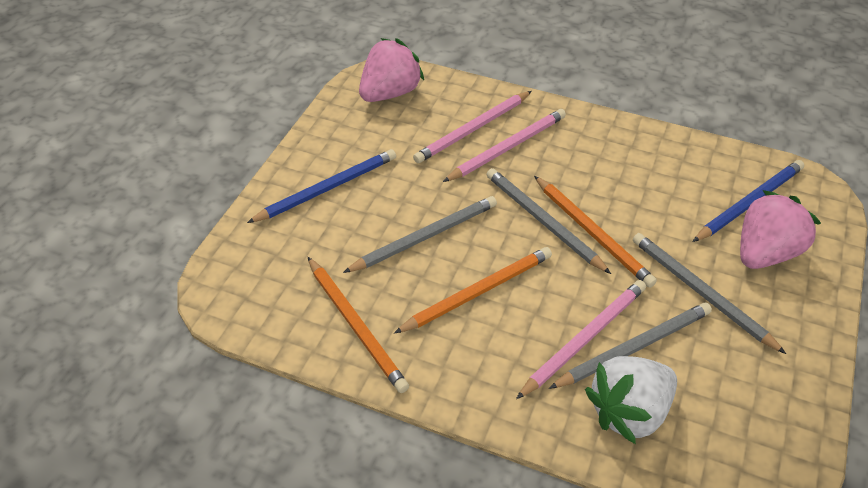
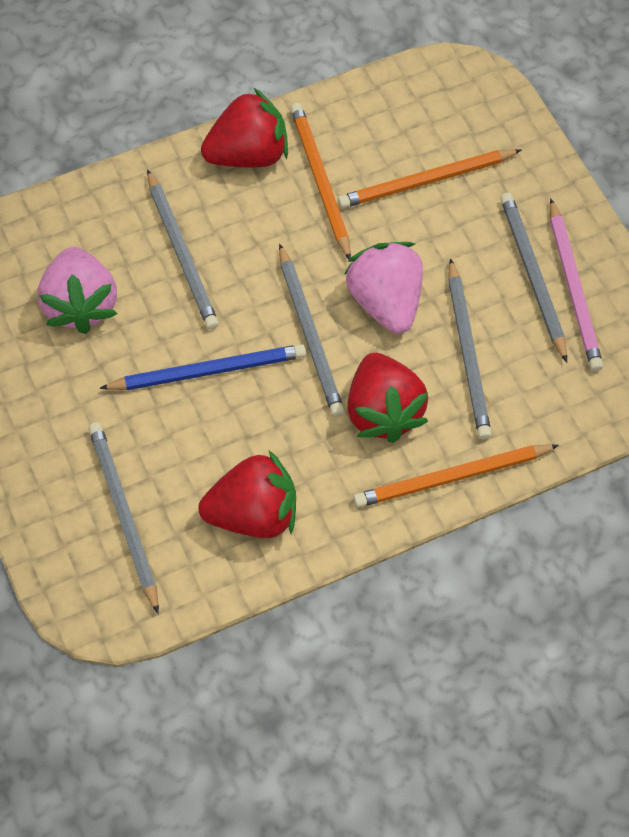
blue pencil: 2 -> 1
grey pencil: 4 -> 5
pink pencil: 3 -> 1
red strawberry: 0 -> 3
white strawberry: 1 -> 0

